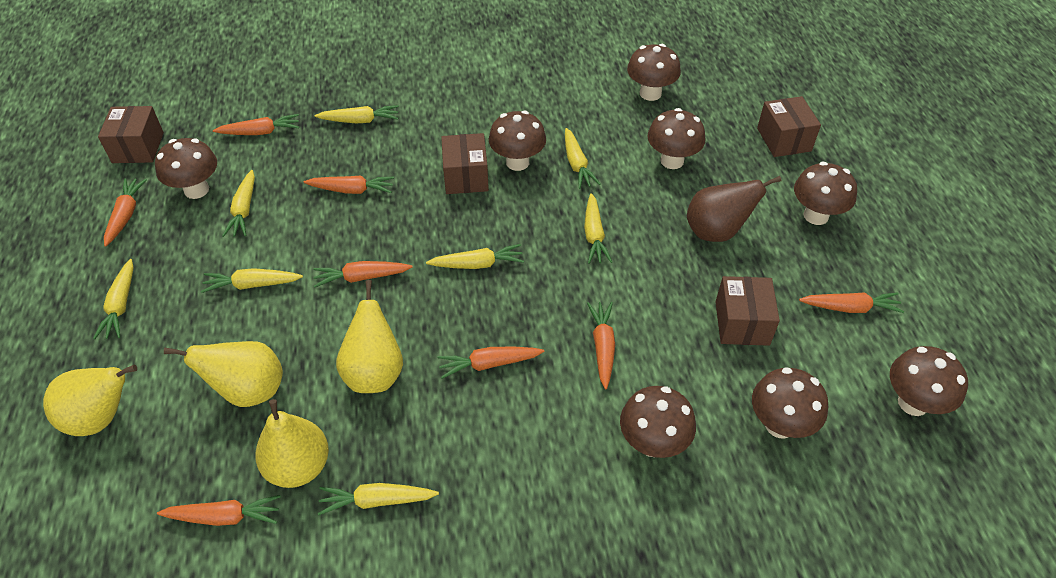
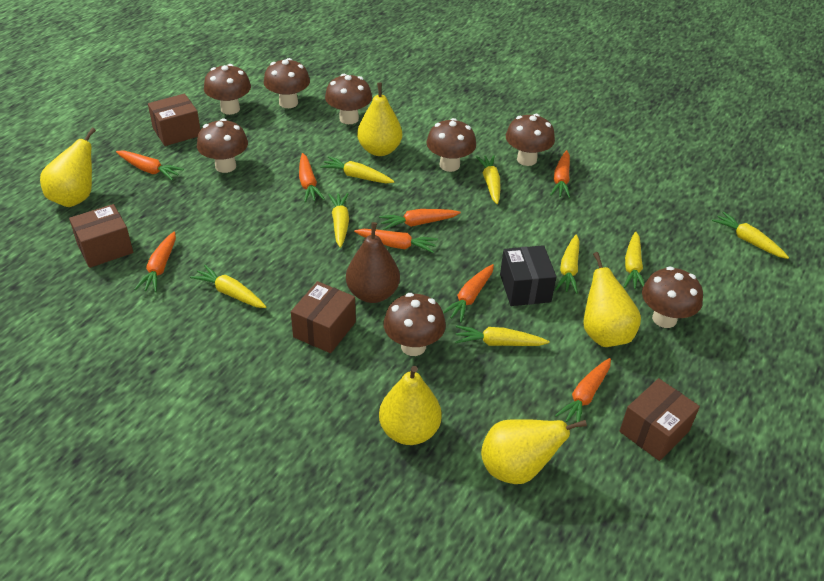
black box: 0 -> 1
yellow pear: 4 -> 5

